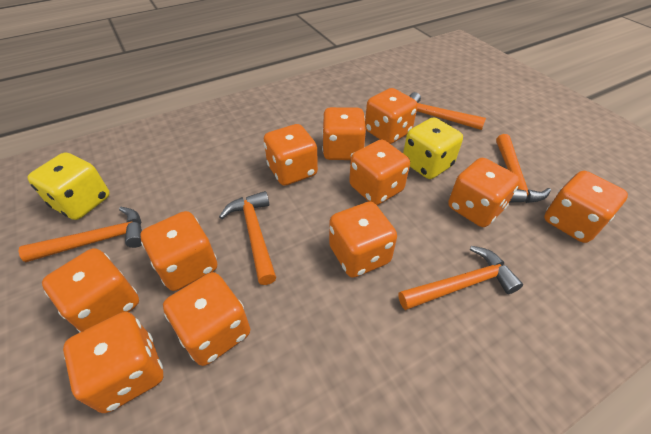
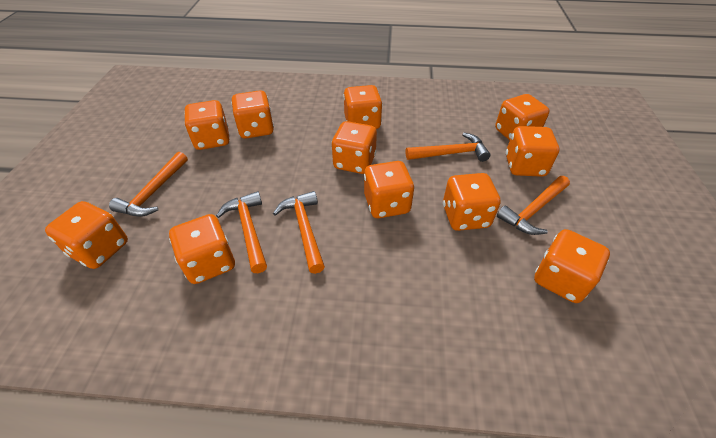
yellow dice: 2 -> 0

